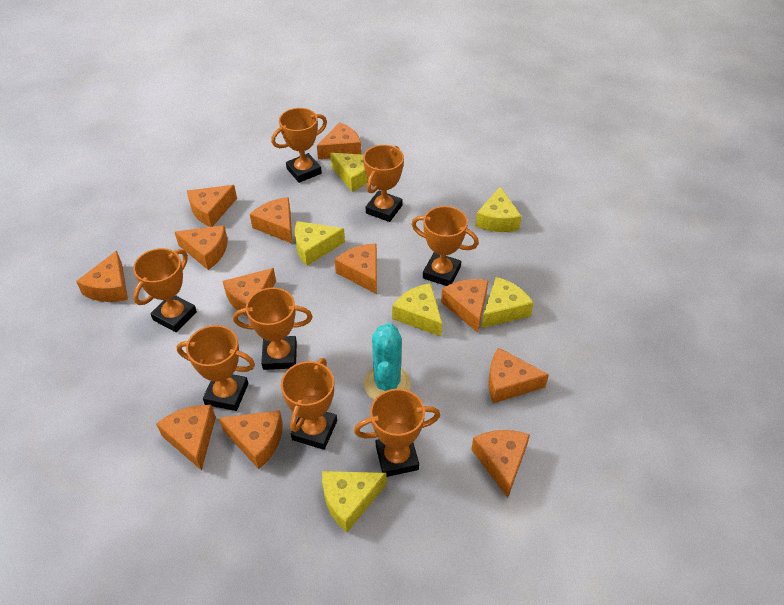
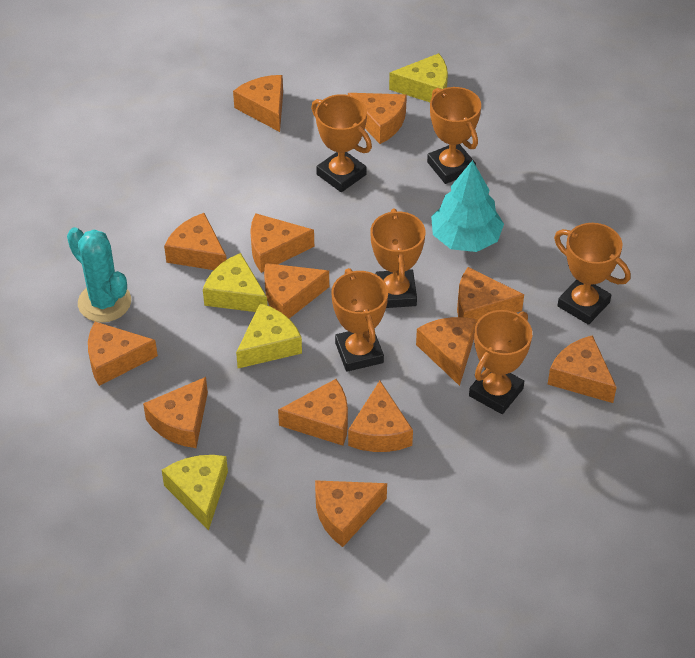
orange cheese: 12 -> 13
orange trophy: 8 -> 6
turquoise tree: 0 -> 1
yellow cheese: 6 -> 4

